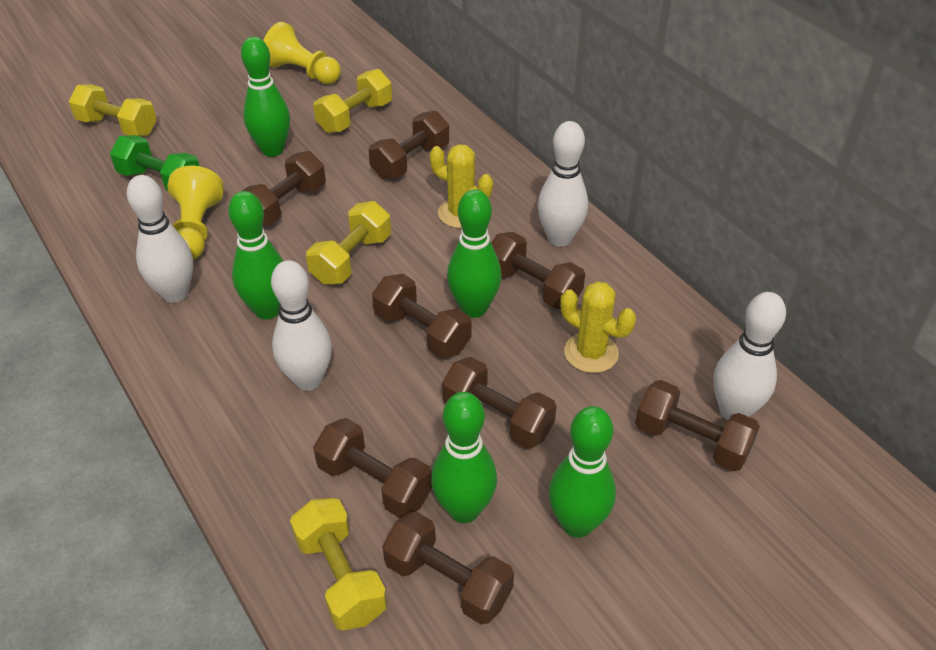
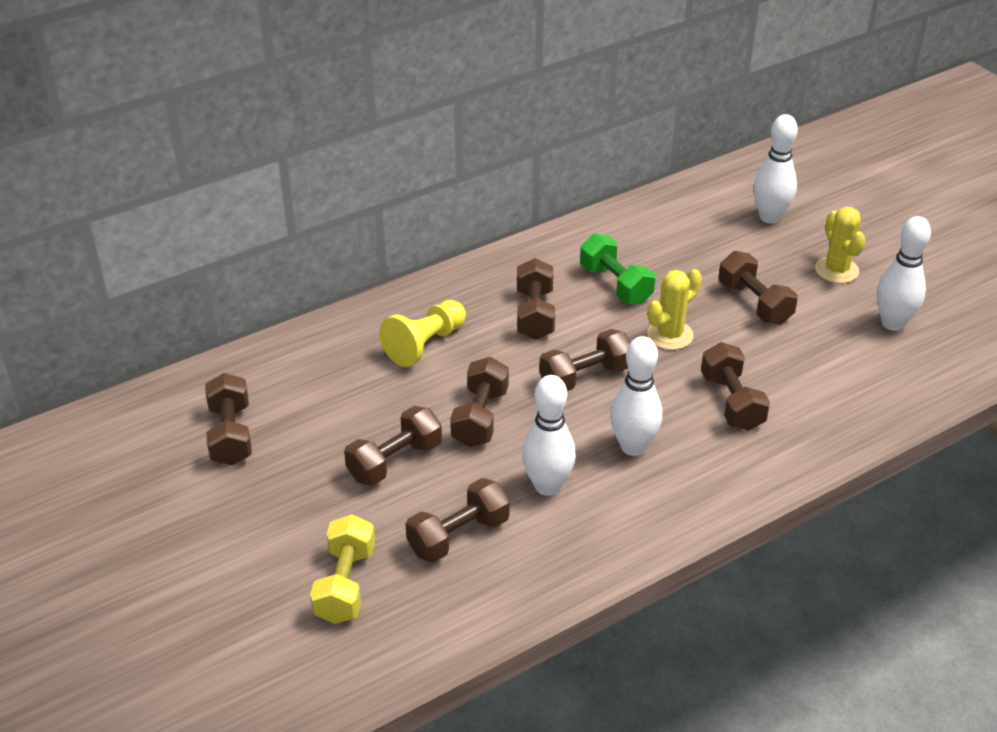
green bowling pin: 5 -> 0
yellow dumbbell: 4 -> 1
yellow pawn: 2 -> 1

